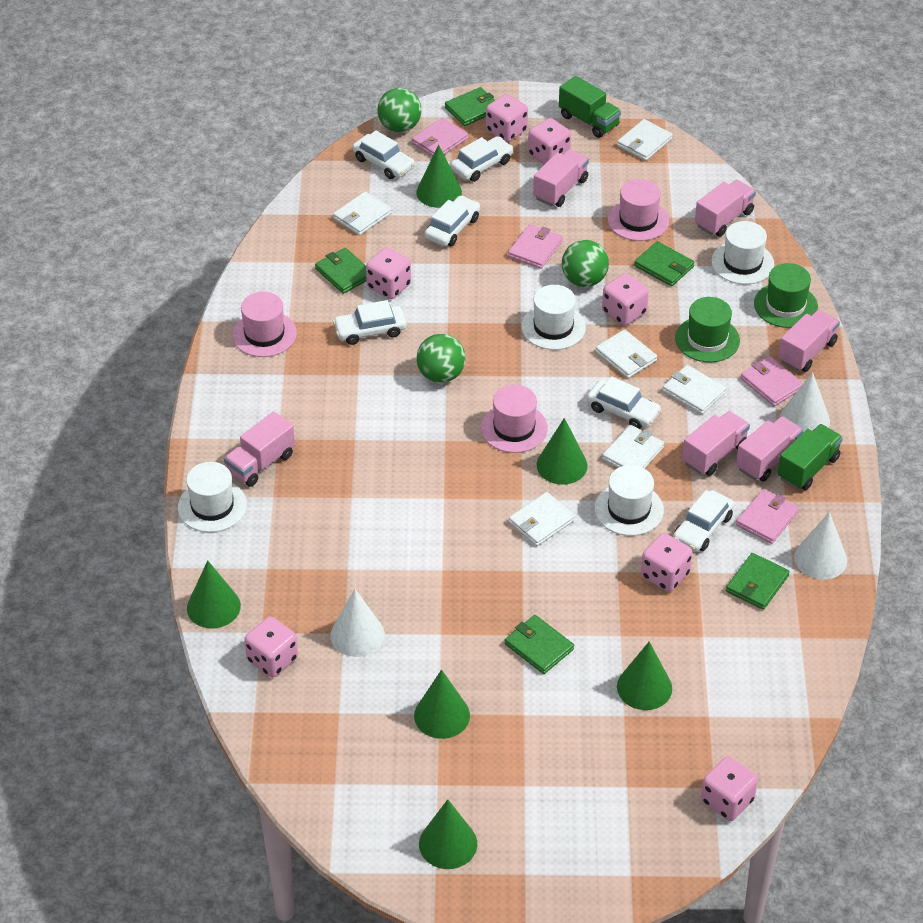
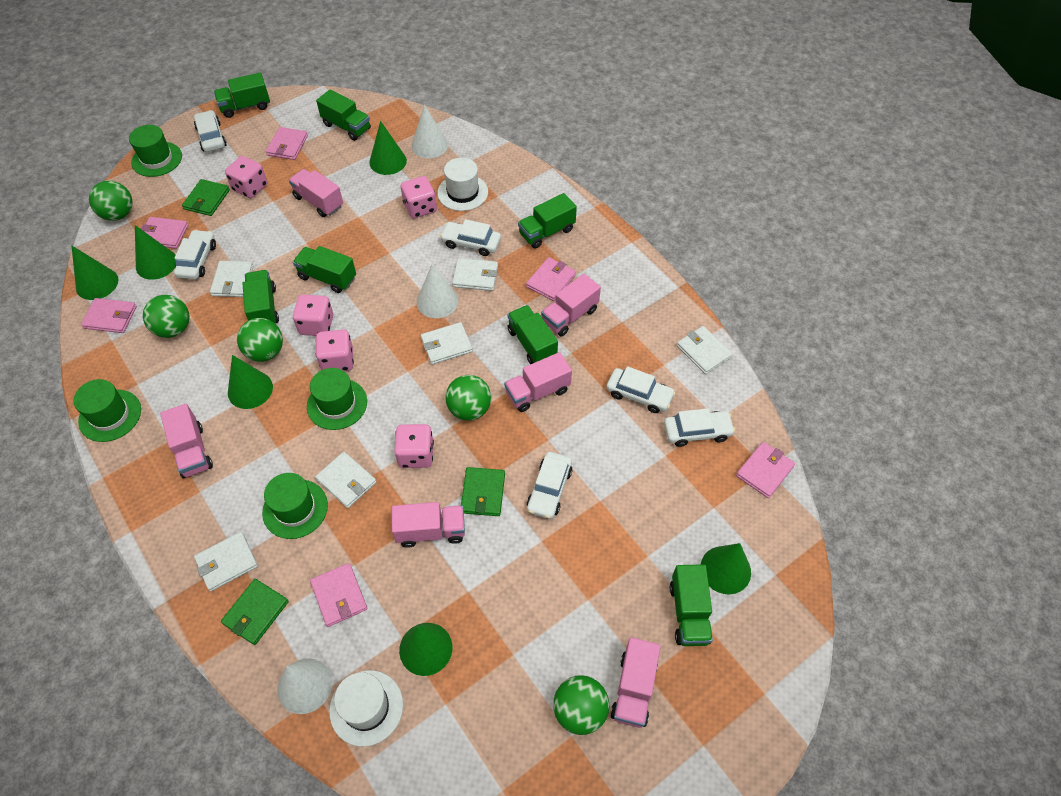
green ball: 3 -> 5
green hat: 2 -> 4
green truck: 2 -> 7
green wallet: 5 -> 3
pink dice: 7 -> 5
pink hat: 3 -> 0
pink wallet: 4 -> 6
white hat: 4 -> 2

